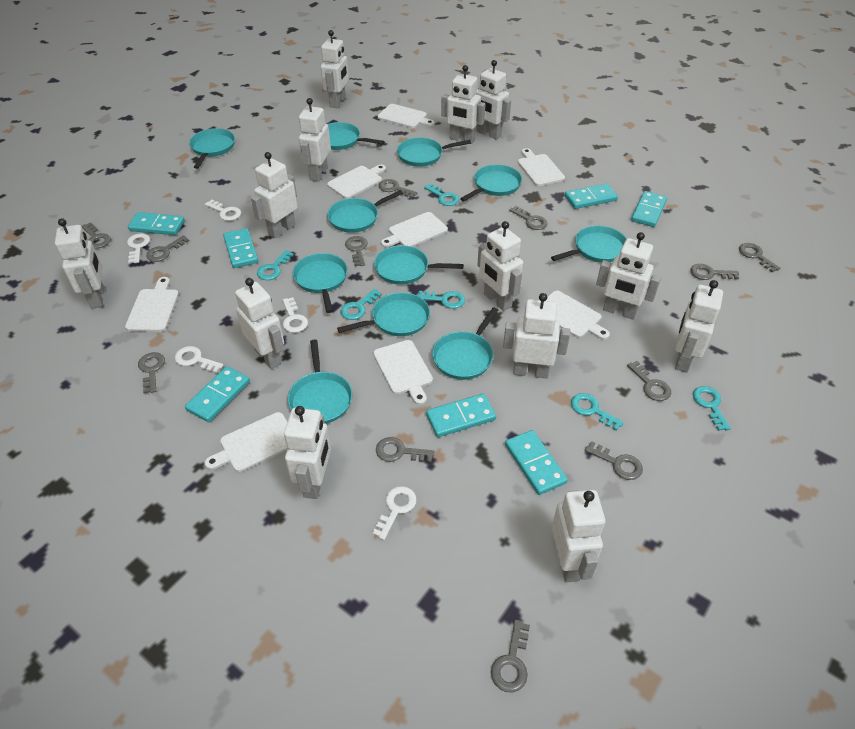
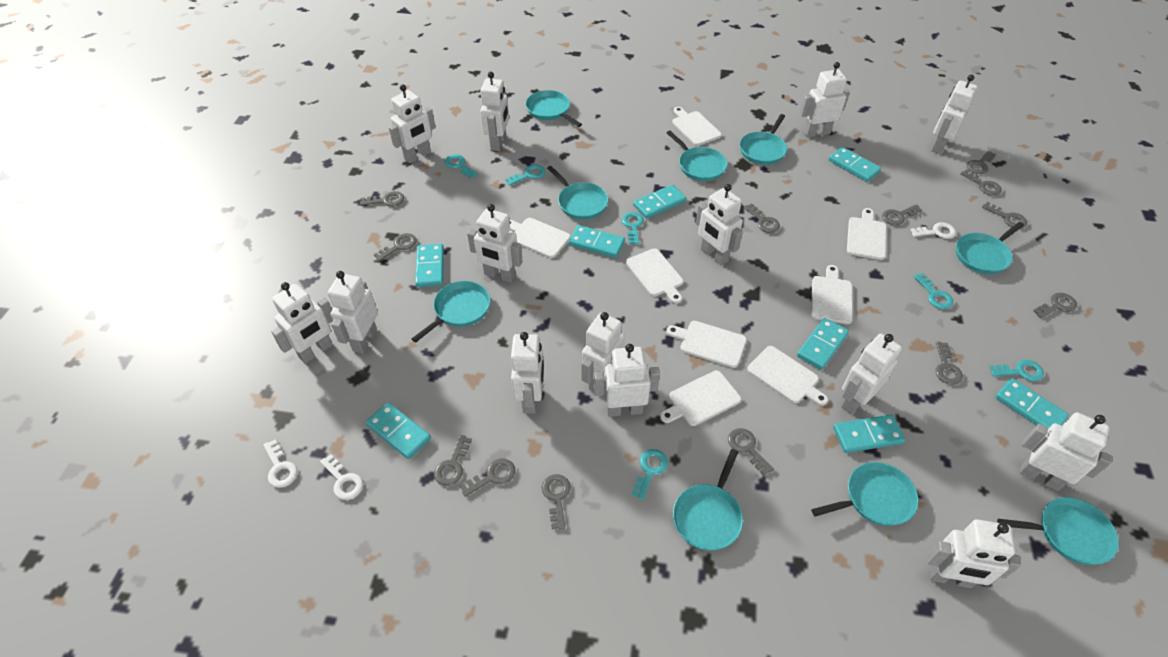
grey key: 12 -> 13
turquoise domino: 7 -> 8
turquoise pan: 11 -> 9
white key: 5 -> 3
white robot: 13 -> 14

